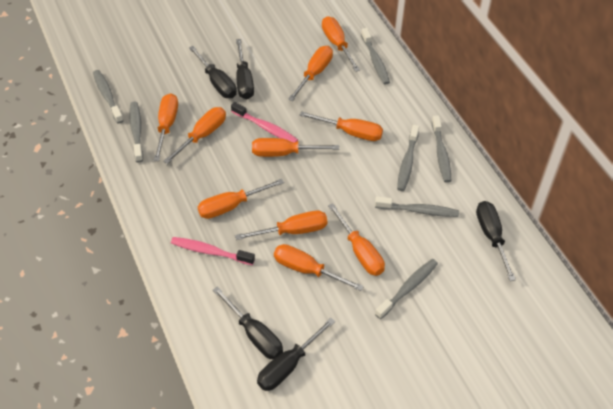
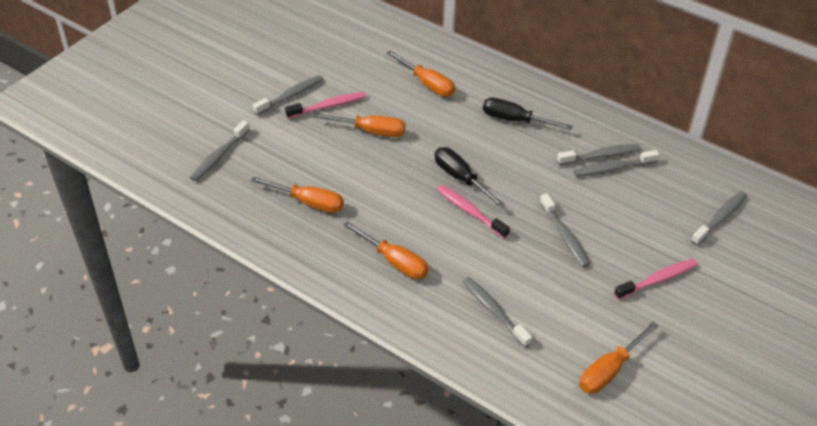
black screwdriver: 5 -> 2
orange screwdriver: 10 -> 5
pink toothbrush: 2 -> 3

